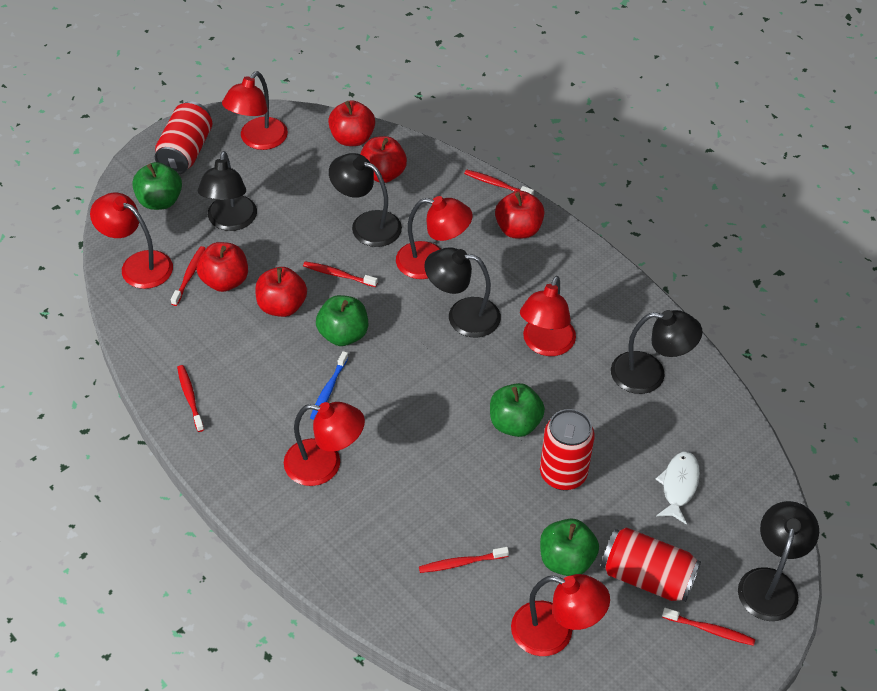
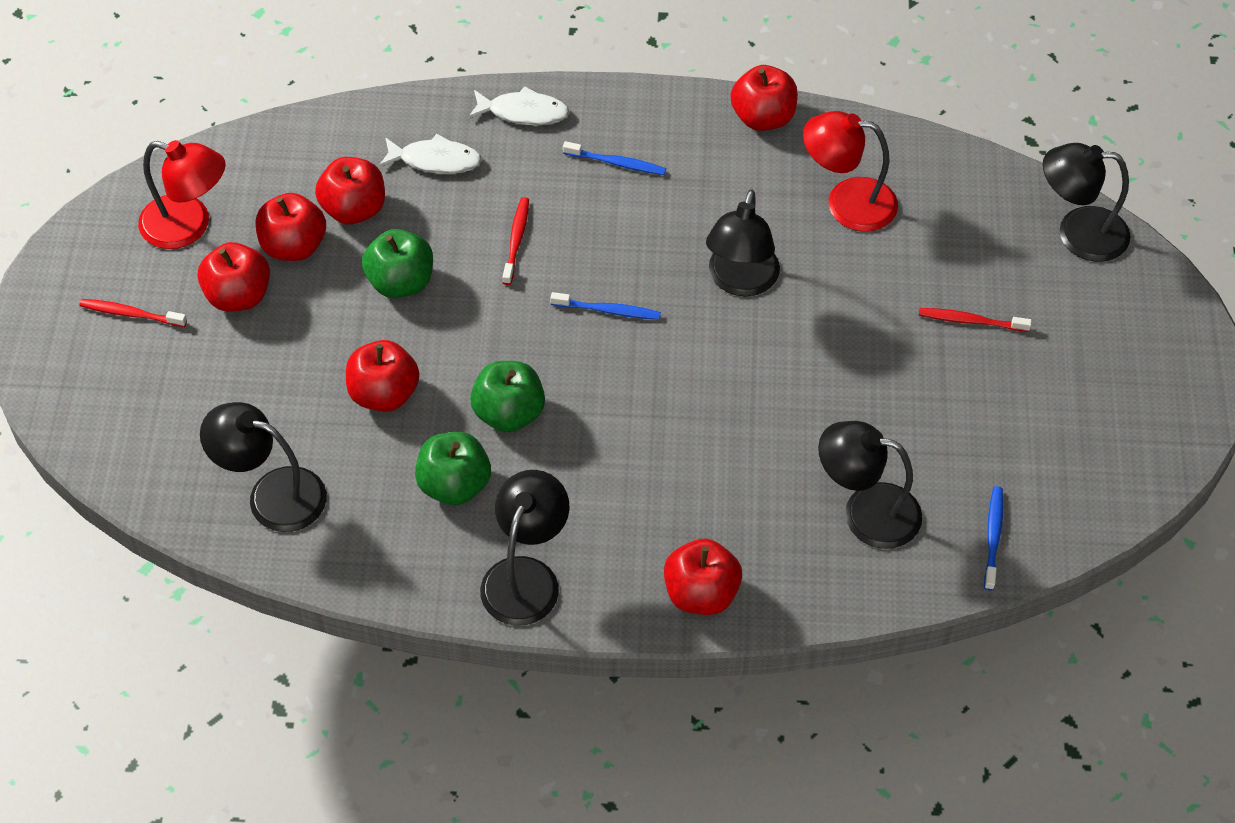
blue toothbrush: 1 -> 3
green apple: 4 -> 3
red apple: 5 -> 6
red can: 3 -> 0
red lamp: 6 -> 2
red toothbrush: 6 -> 3
white fish: 1 -> 2

